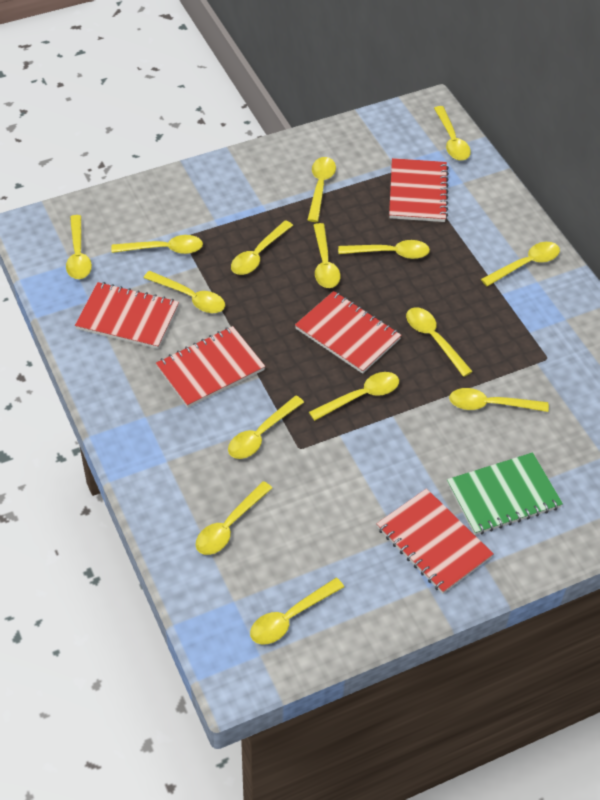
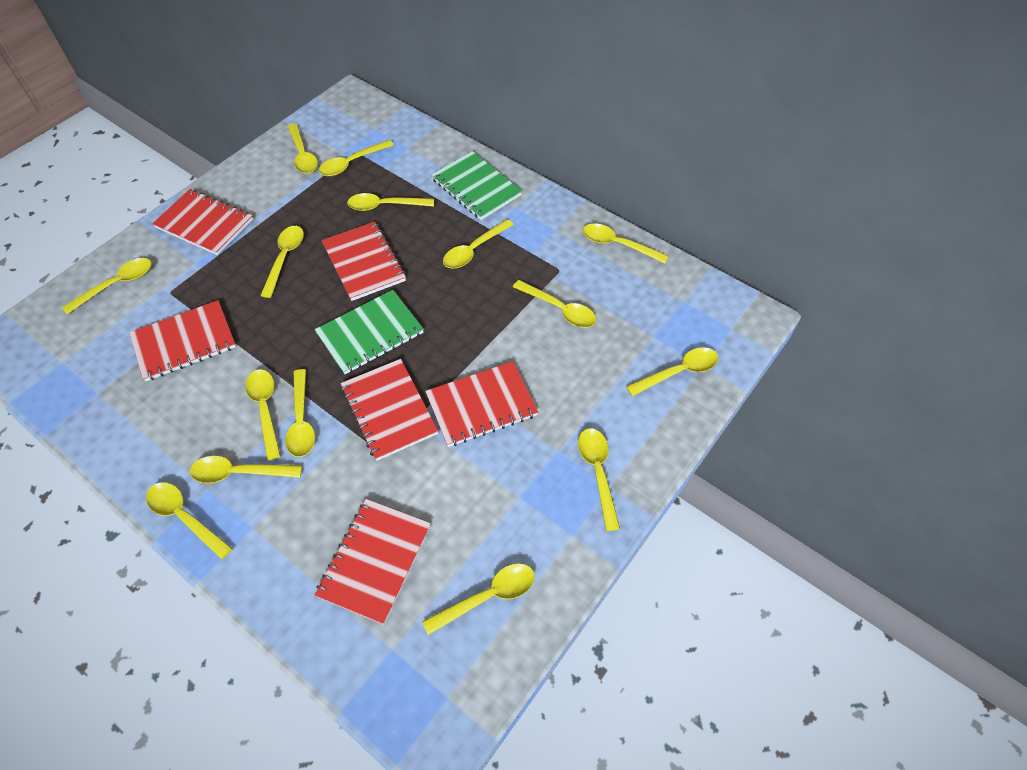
green notebook: 1 -> 2
red notebook: 5 -> 6

